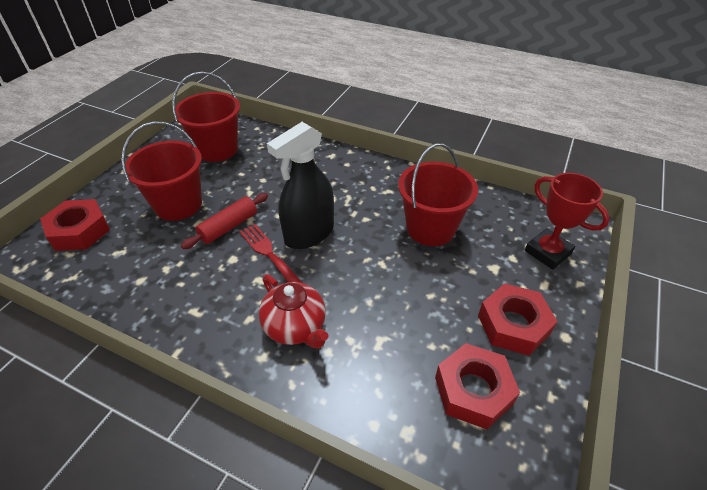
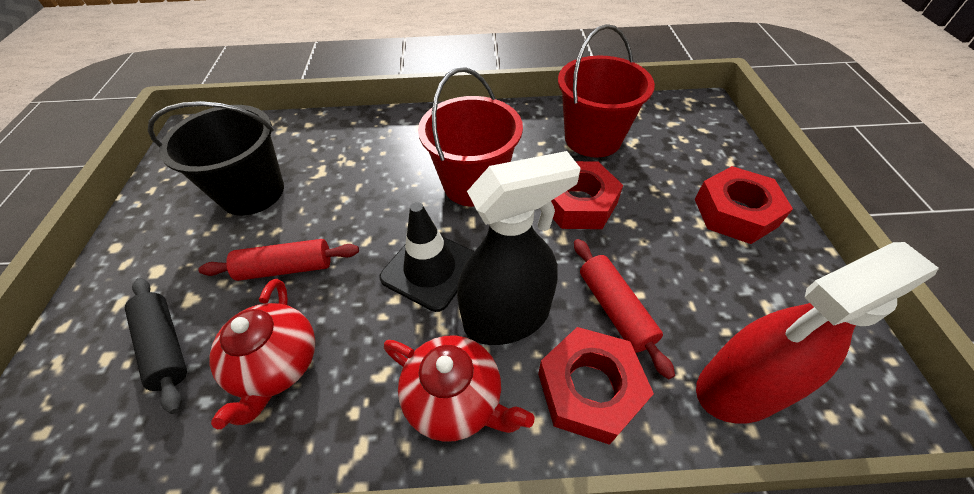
black bucket: 0 -> 1
black rolling pin: 0 -> 1
black traffic cone: 0 -> 1
red bucket: 3 -> 2
red fork: 1 -> 0
red rolling pin: 1 -> 2
red spray bottle: 0 -> 1
red teapot: 1 -> 2
red trophy: 1 -> 0

